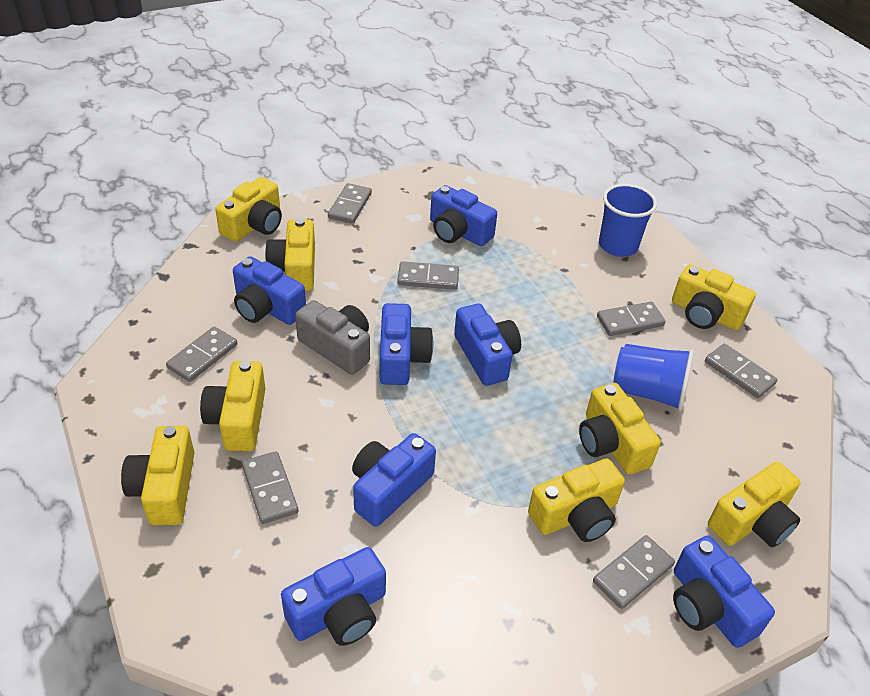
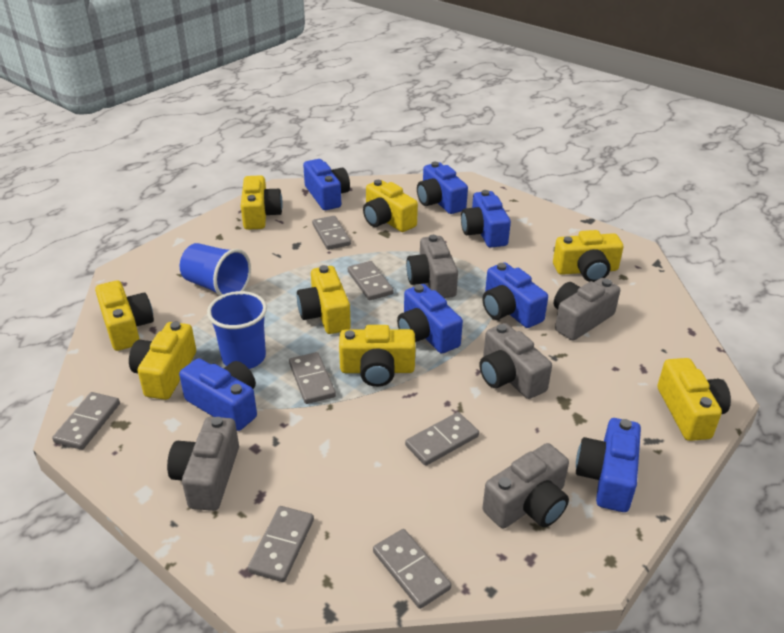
grey camera: 1 -> 5

